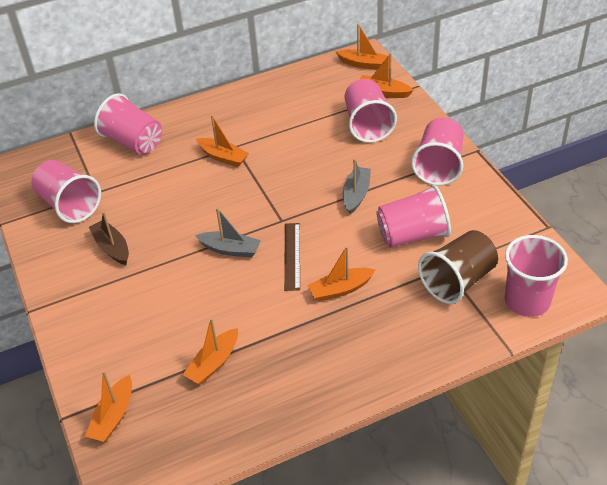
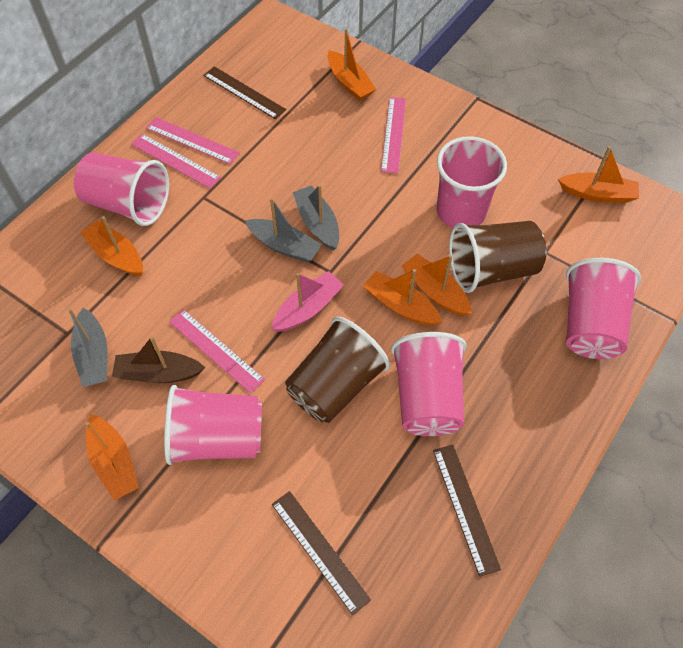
brown cup: 1 -> 2
brown ruler: 1 -> 3
grey boat: 2 -> 3
pink boat: 0 -> 1
pink cup: 6 -> 5
pink ruler: 0 -> 4

